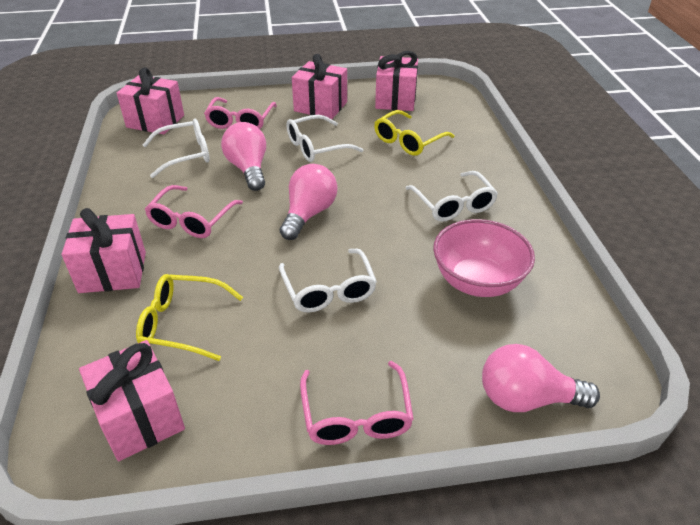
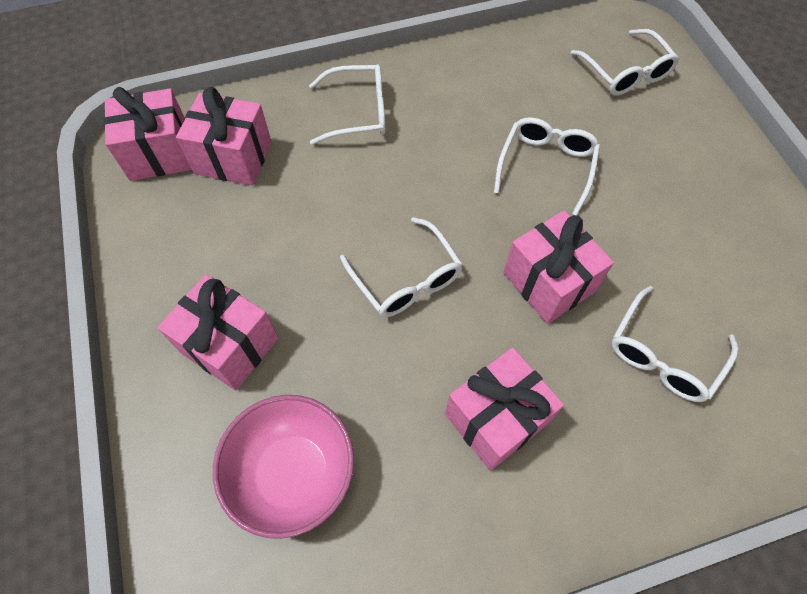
pink glasses: 3 -> 0
pink light bulb: 3 -> 0
white glasses: 4 -> 5
yellow glasses: 2 -> 0

